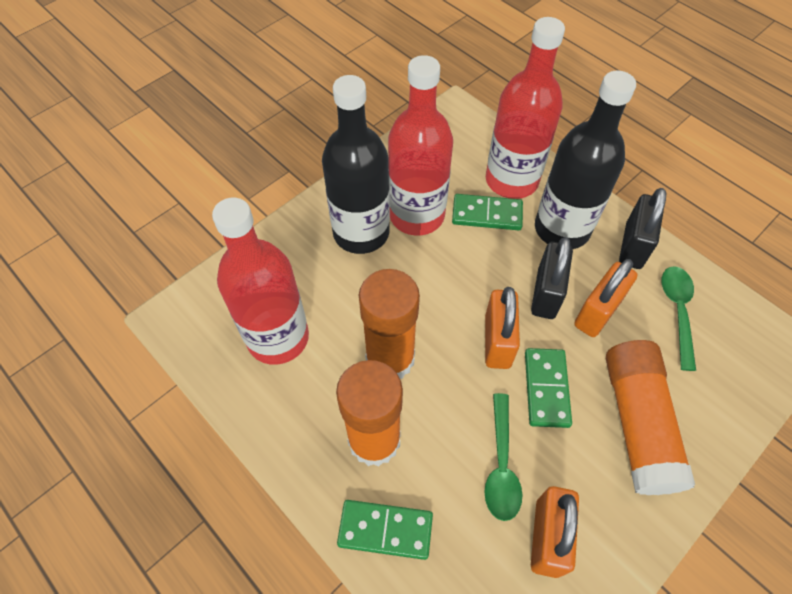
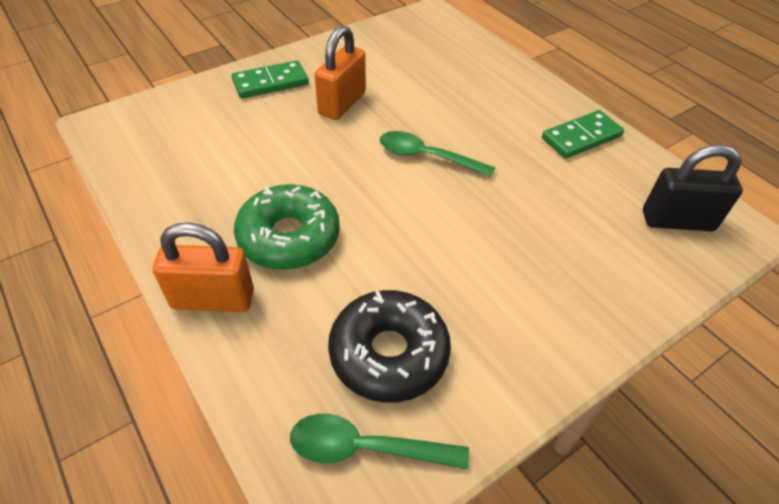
black bottle: 2 -> 0
black donut: 0 -> 1
black padlock: 2 -> 1
green domino: 3 -> 2
green donut: 0 -> 1
orange glue stick: 3 -> 0
orange padlock: 3 -> 2
red bottle: 3 -> 0

